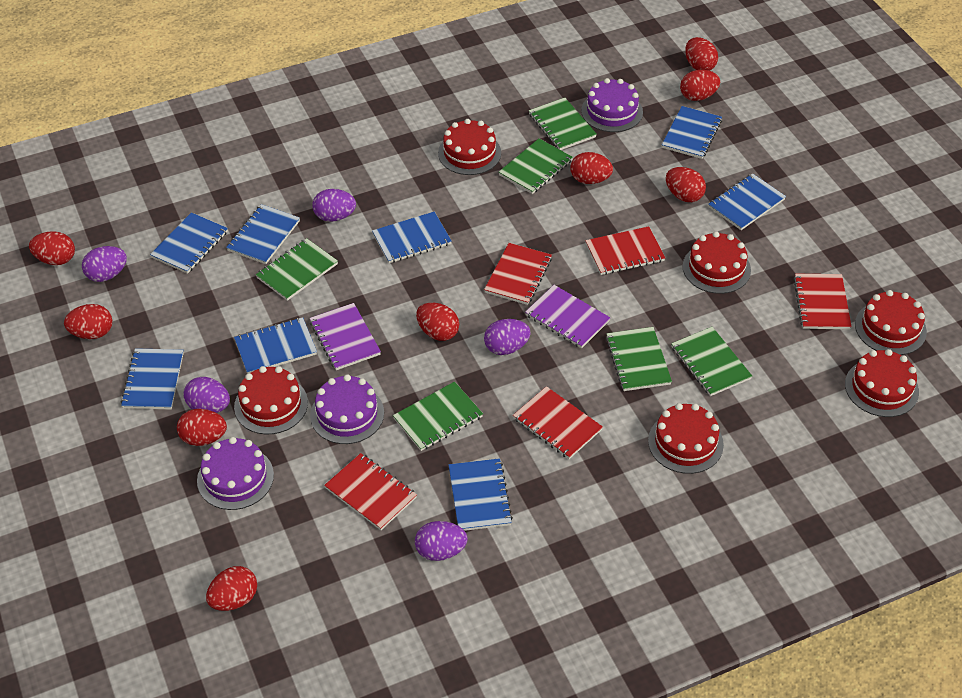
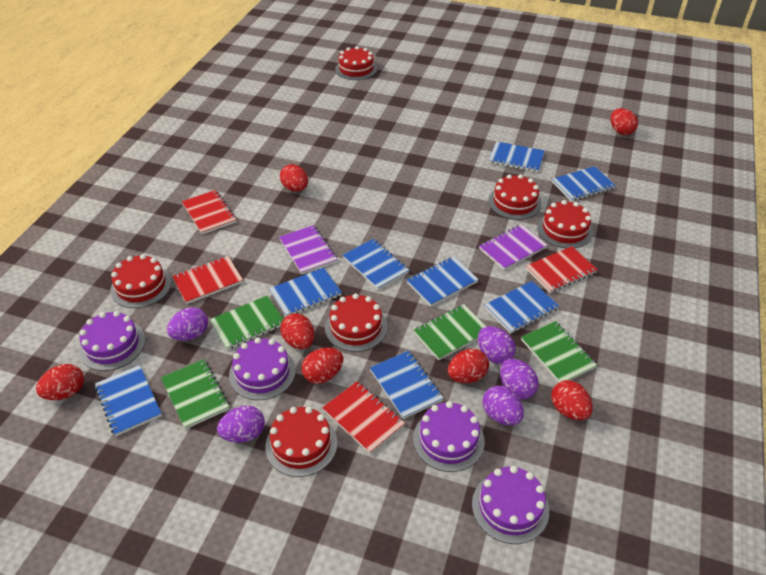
green notebook: 6 -> 4
purple cake: 3 -> 4
red egg: 9 -> 7
red notebook: 5 -> 4

